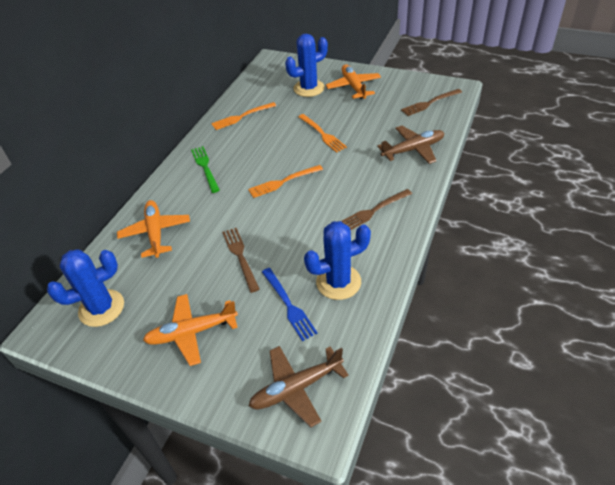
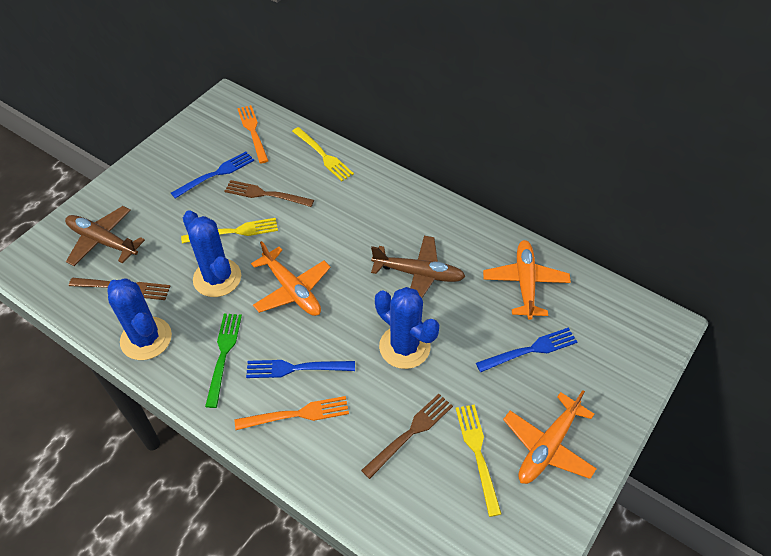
blue fork: 1 -> 3
orange fork: 3 -> 2
yellow fork: 0 -> 3

